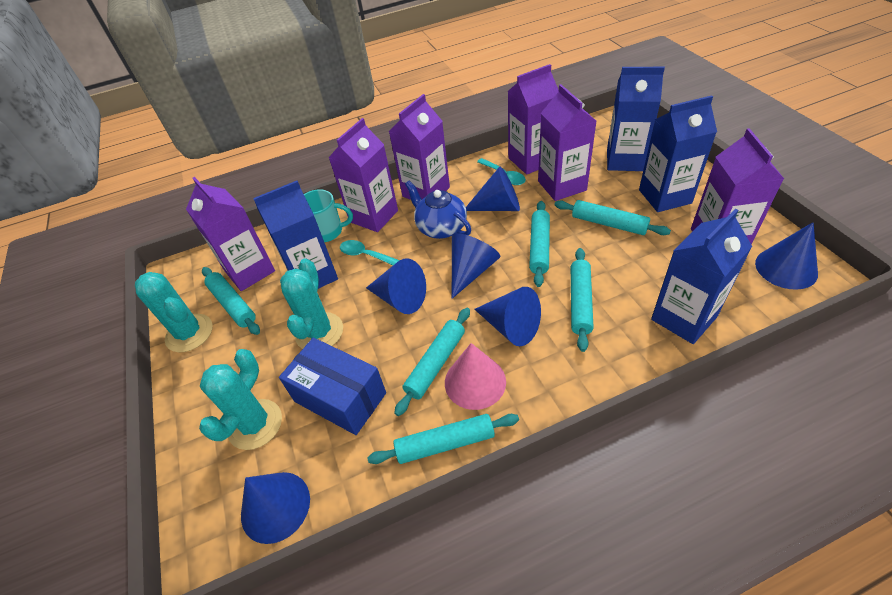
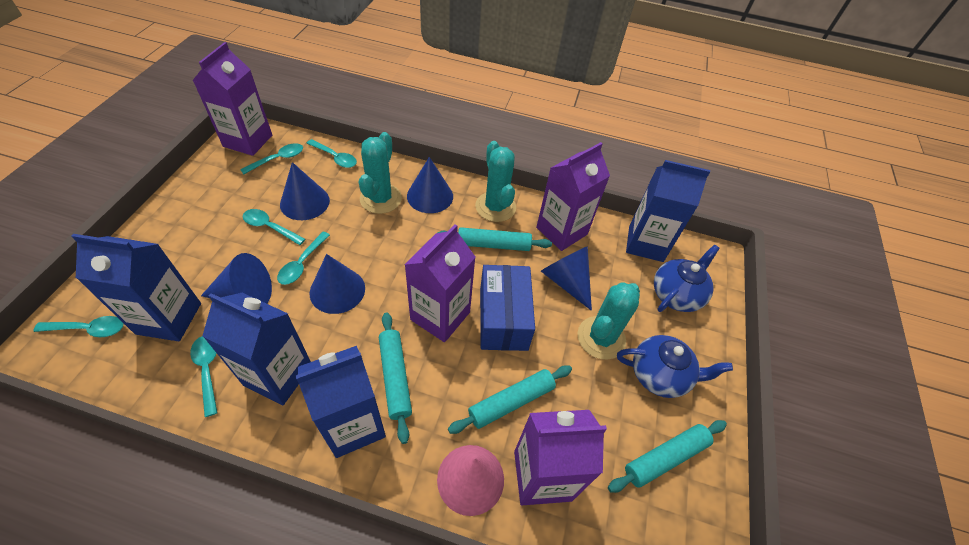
blue cone: 6 -> 5
blue teapot: 1 -> 2
purple carton: 6 -> 4
turquoise mug: 1 -> 0
turquoise rolling pin: 6 -> 4
turquoise spoon: 2 -> 6

